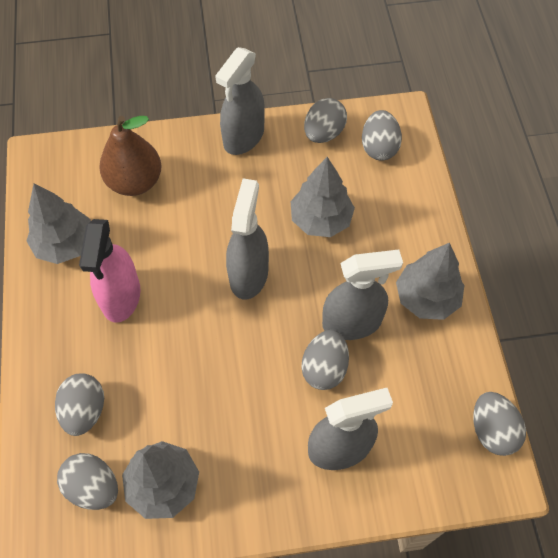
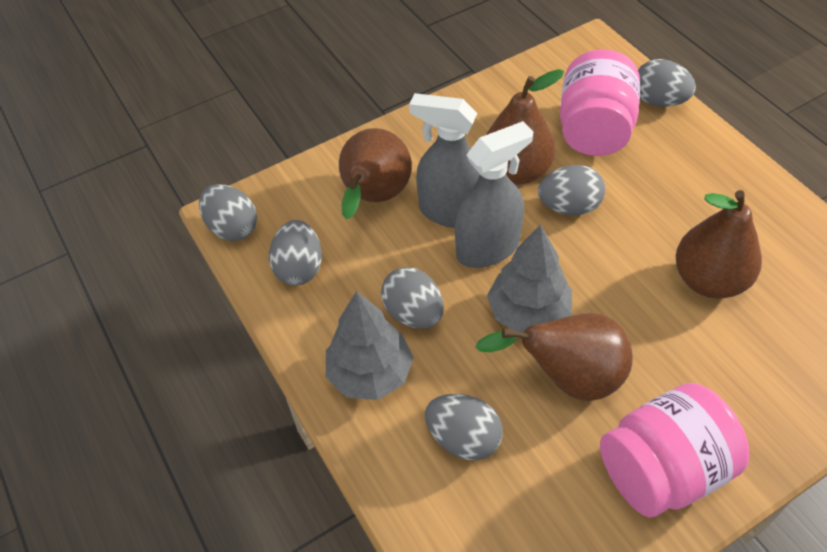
brown pear: 1 -> 4
grey spray bottle: 4 -> 2
grey tree: 4 -> 2
pink jar: 0 -> 2
pink spray bottle: 1 -> 0

